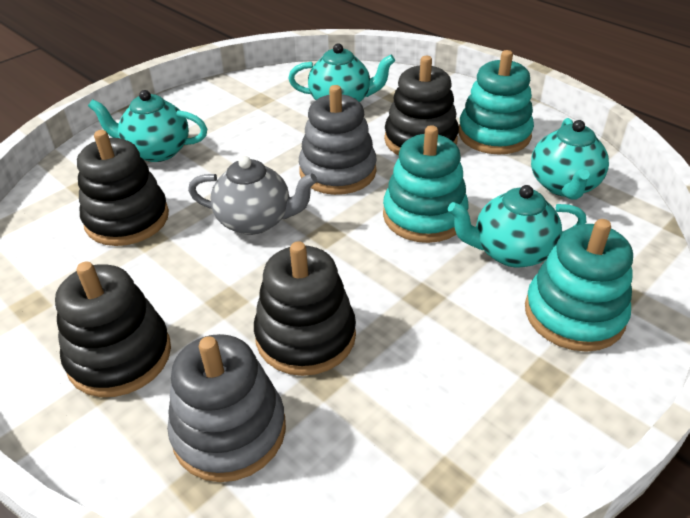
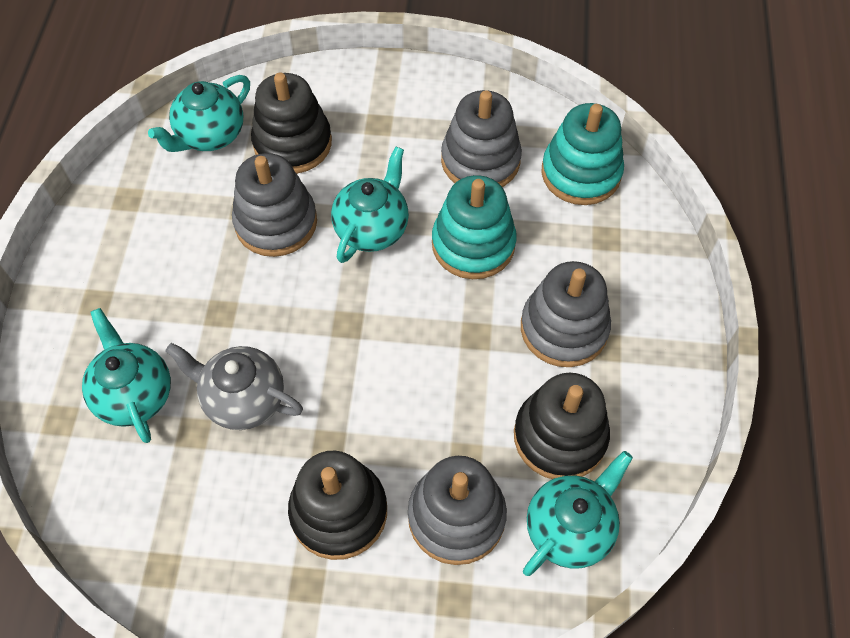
black stacking toy: 4 -> 3
grey stacking toy: 2 -> 4
turquoise stacking toy: 3 -> 2

